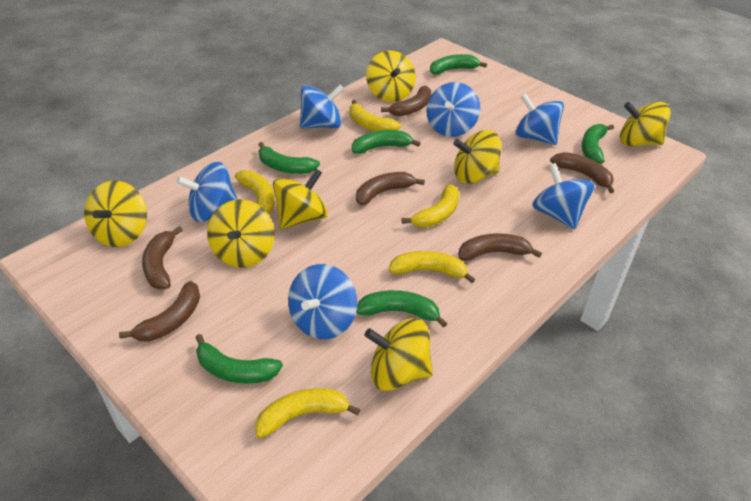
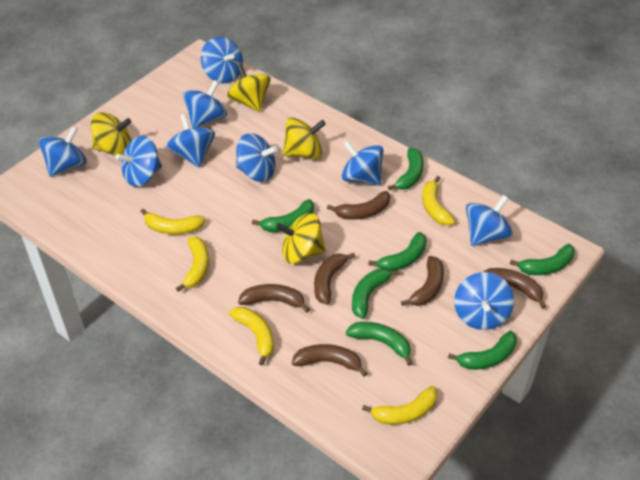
blue spinning top: 6 -> 9
green banana: 6 -> 7
yellow spinning top: 7 -> 4

